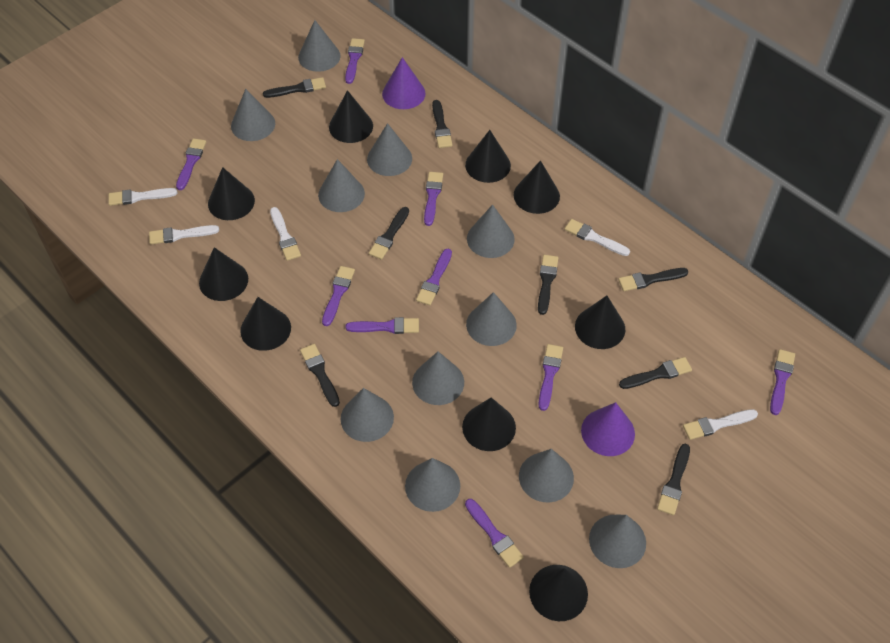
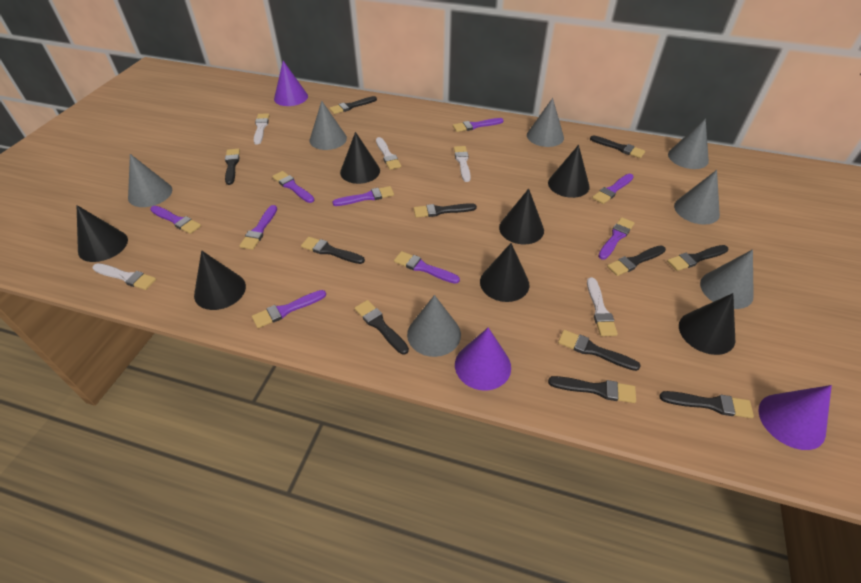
black brush: 8 -> 11
black cone: 9 -> 7
grey cone: 11 -> 7
purple cone: 2 -> 3

